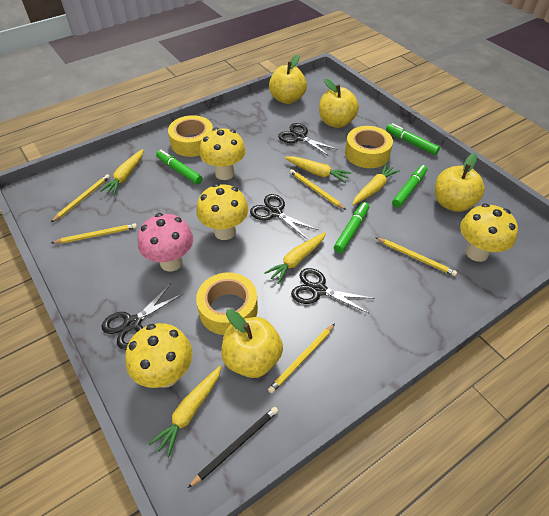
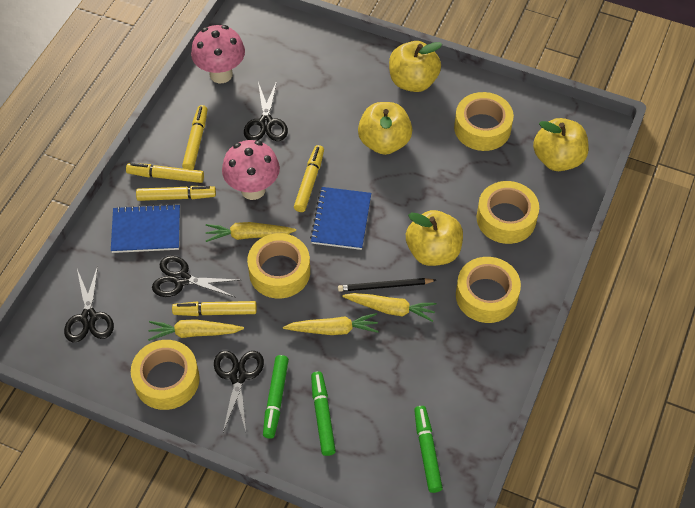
blue notebook: 0 -> 2
green marker: 4 -> 3
pink mushroom: 1 -> 2
yellow carrot: 5 -> 4
yellow marker: 0 -> 5
yellow mushroom: 4 -> 0
yellow pencil: 5 -> 0
yellow tape: 3 -> 5

